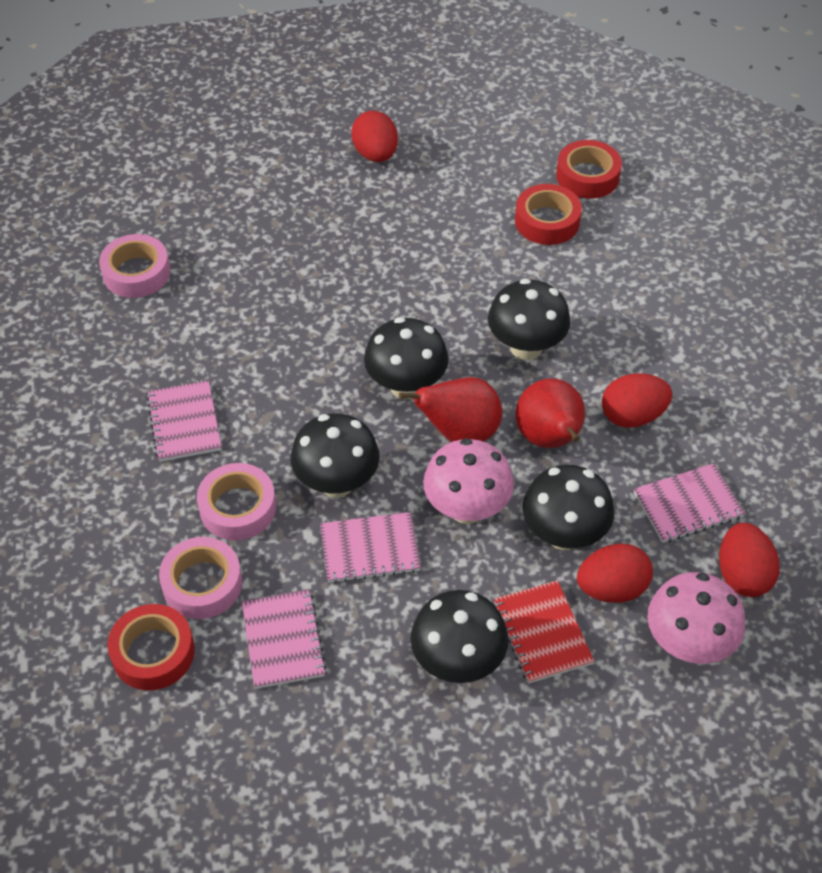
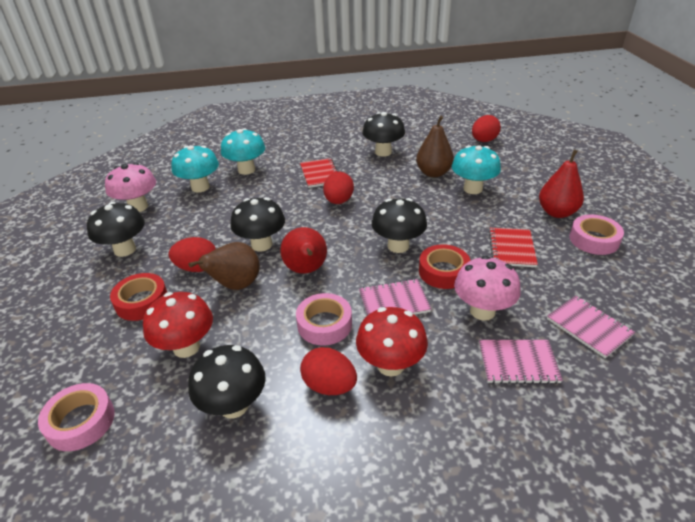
brown pear: 0 -> 2
pink notebook: 4 -> 3
red mushroom: 0 -> 2
red notebook: 1 -> 2
red tape: 3 -> 2
turquoise mushroom: 0 -> 3

